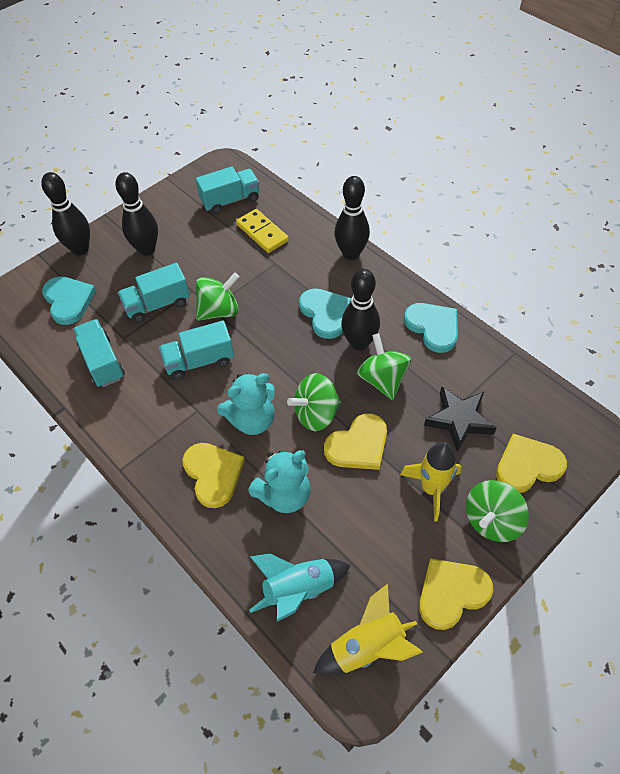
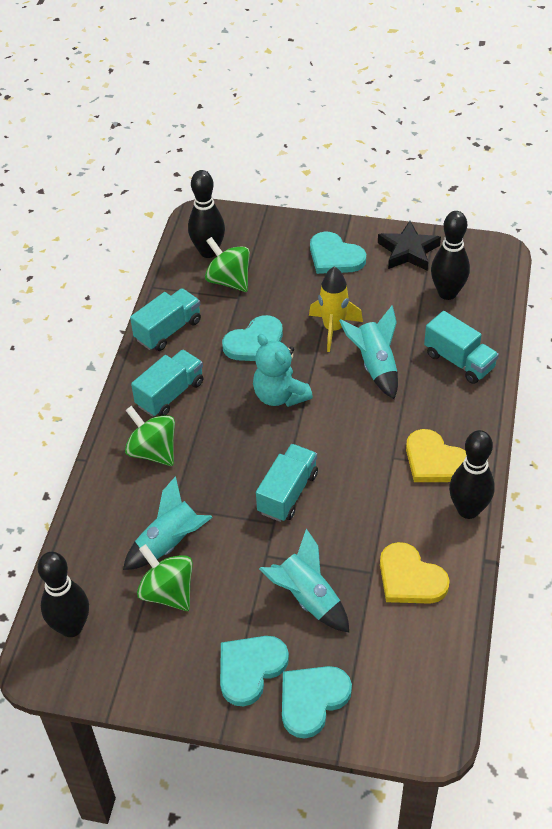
green spinning top: 4 -> 3
turquoise heart: 3 -> 4
turquoise rocket: 1 -> 3
turquoise teddy bear: 2 -> 1
yellow domino: 1 -> 0
yellow heart: 4 -> 2
yellow rocket: 2 -> 1

